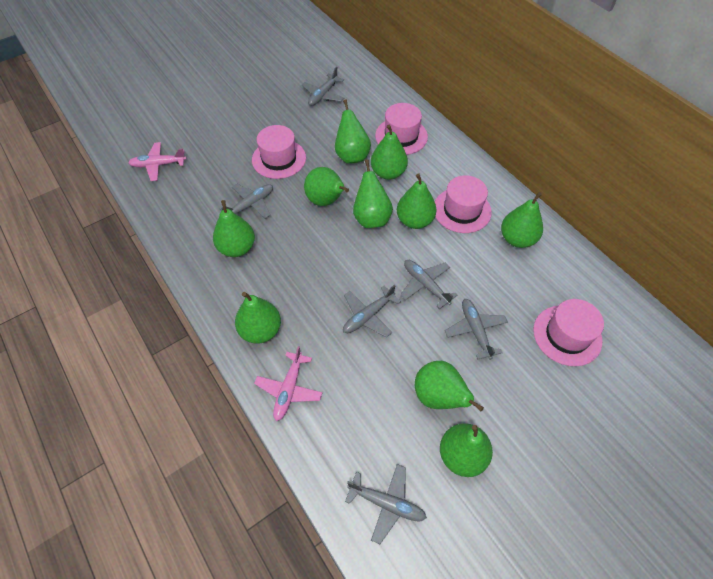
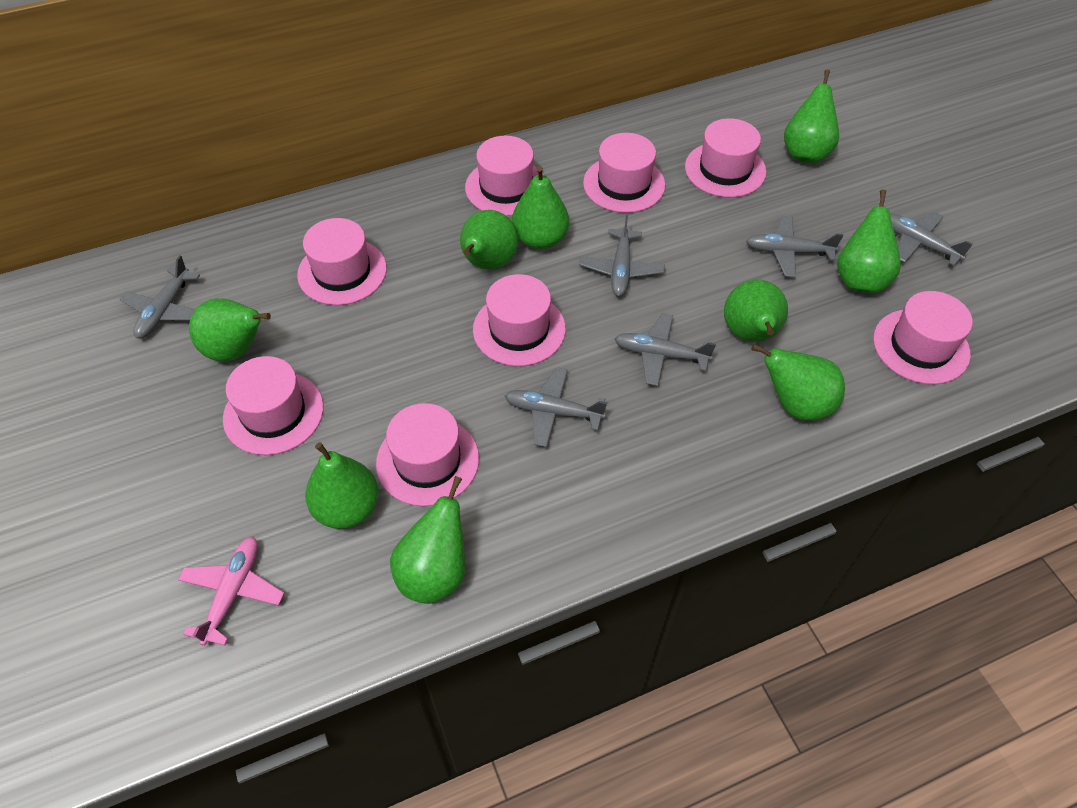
green pear: 10 -> 9
pink hat: 4 -> 8
pink plane: 2 -> 1

